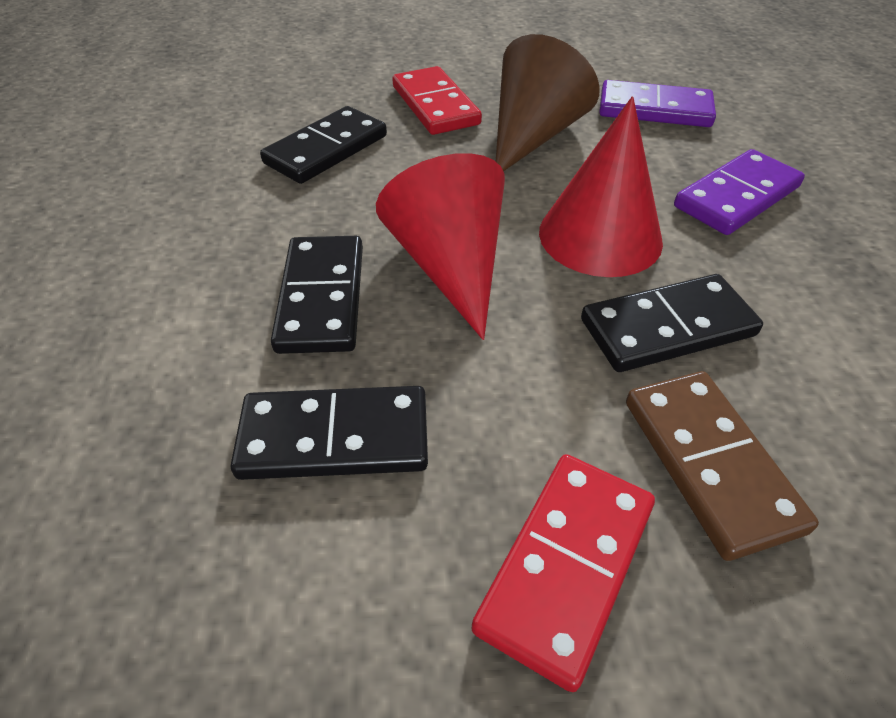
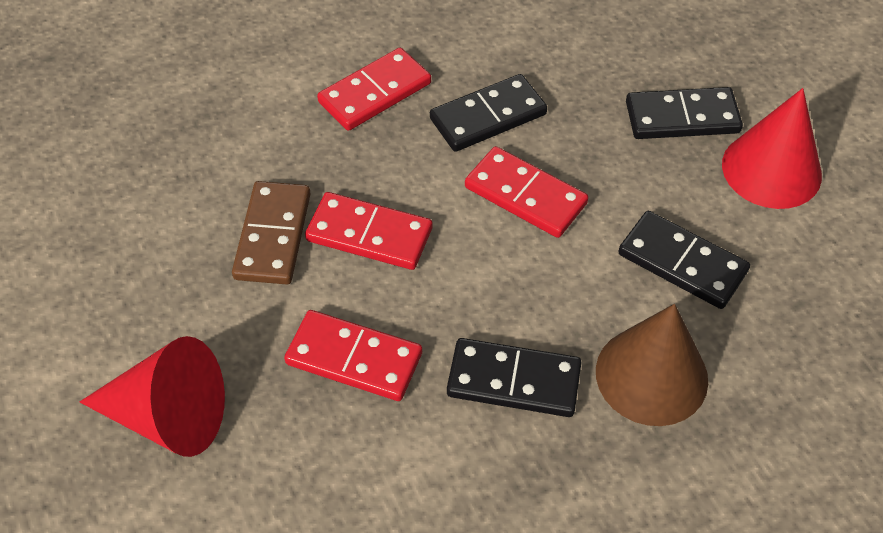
purple domino: 2 -> 0
red domino: 2 -> 4

